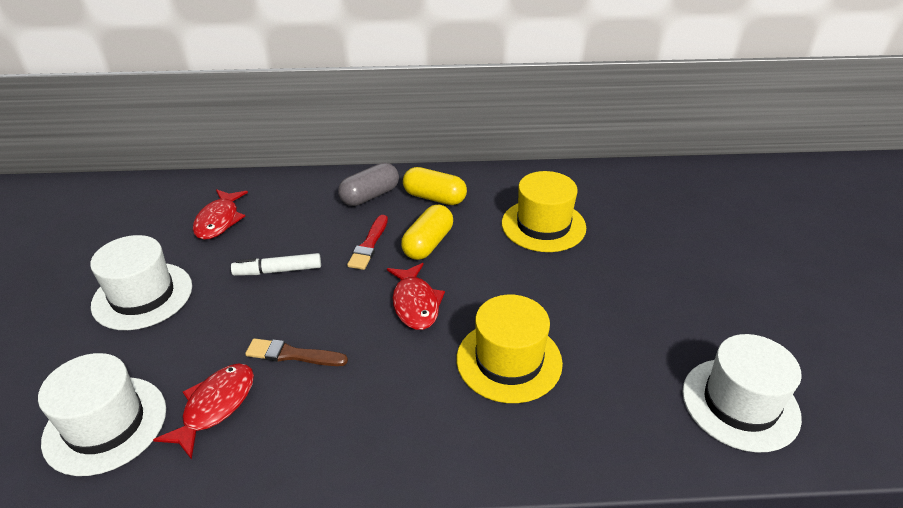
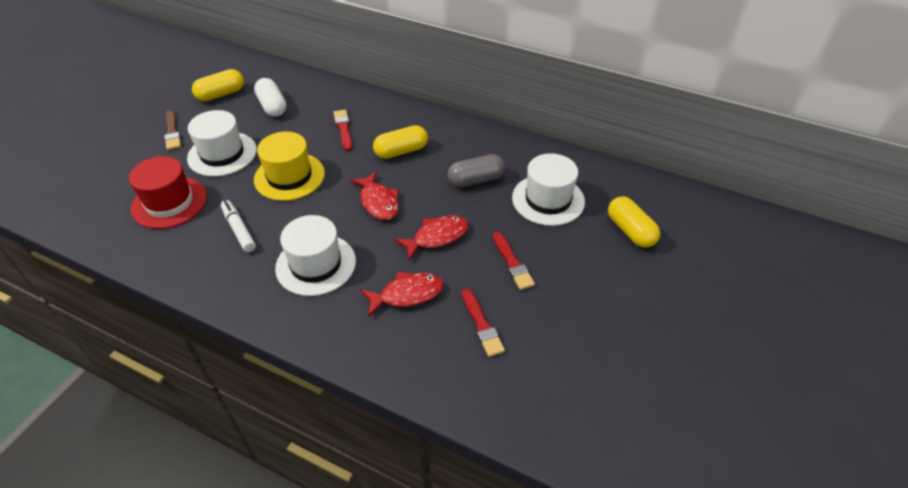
red brush: 1 -> 3
red hat: 0 -> 1
white capsule: 0 -> 1
yellow capsule: 2 -> 3
yellow hat: 2 -> 1

